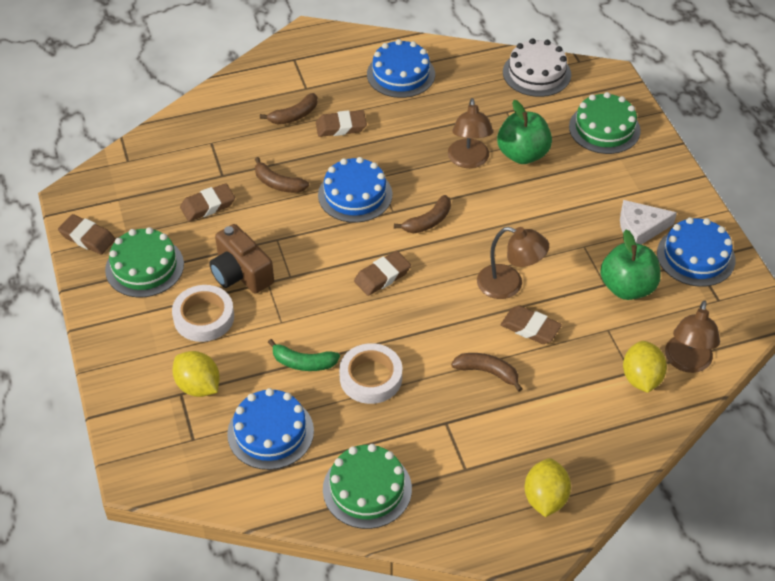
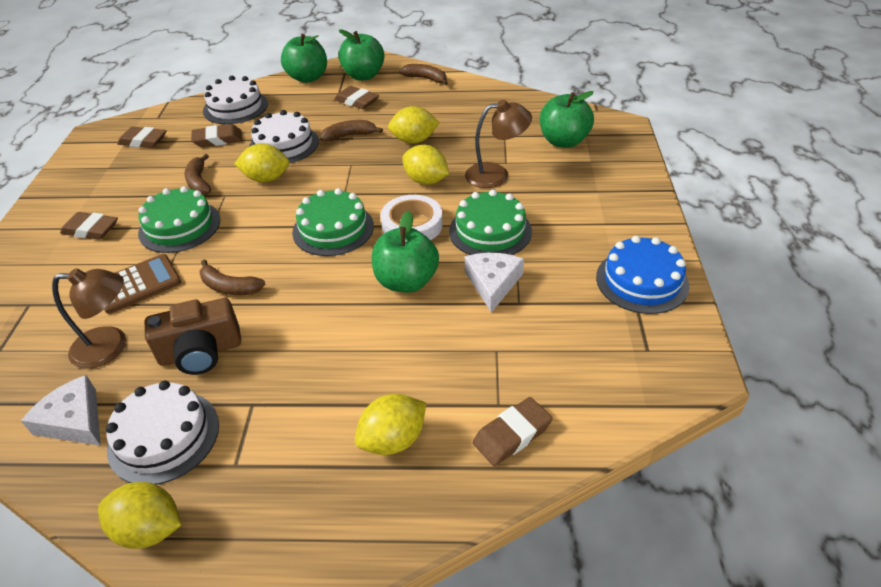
blue cake: 4 -> 1
brown calculator: 0 -> 1
brown lamp: 3 -> 2
green apple: 2 -> 4
green banana: 1 -> 0
white cake: 1 -> 3
white cheese: 1 -> 2
white tape: 2 -> 1
yellow lemon: 3 -> 5

